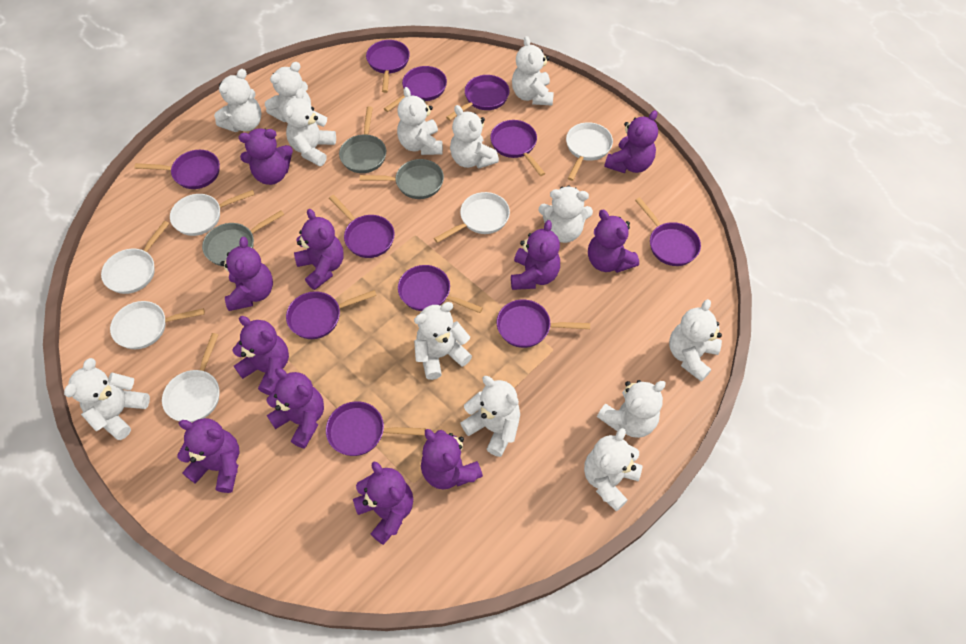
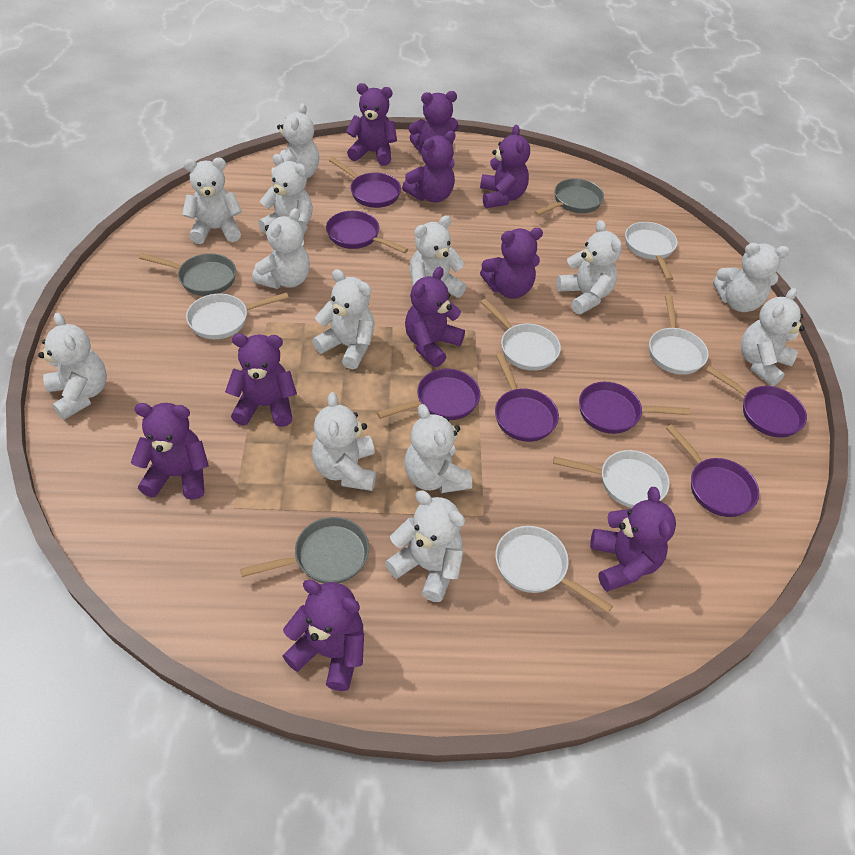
purple pan: 11 -> 7
purple teddy bear: 11 -> 10

